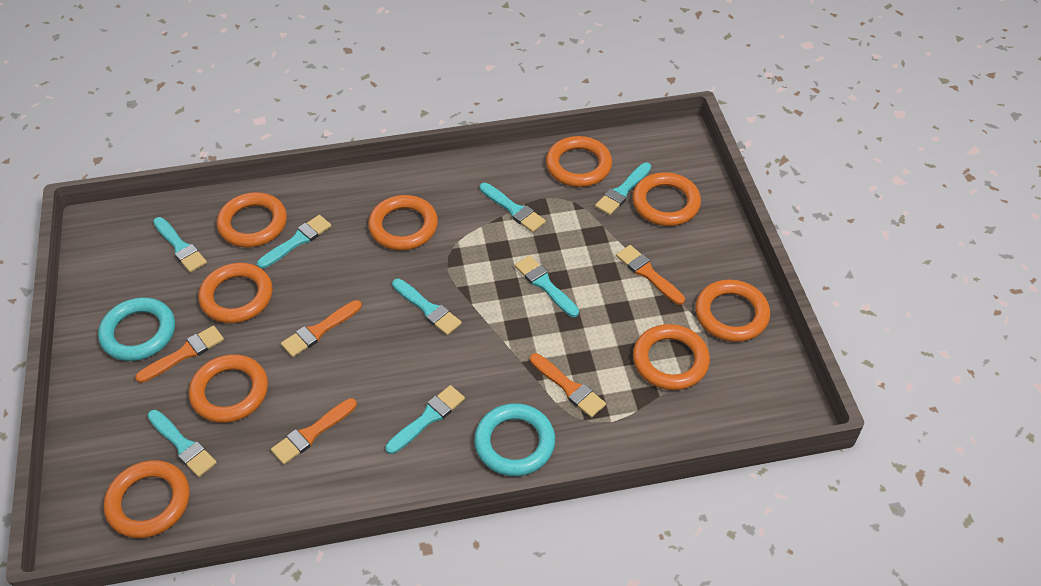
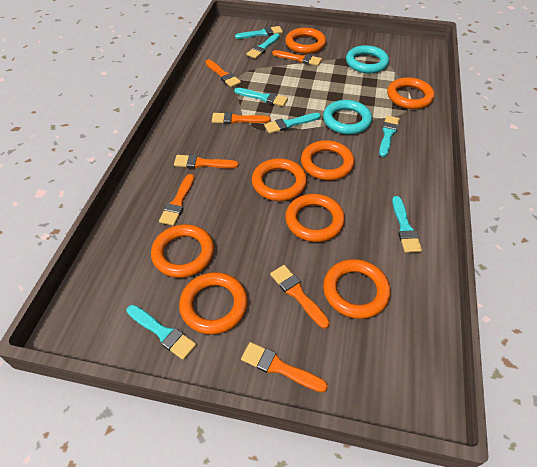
orange brush: 5 -> 7
orange ring: 9 -> 8
turquoise brush: 8 -> 7

